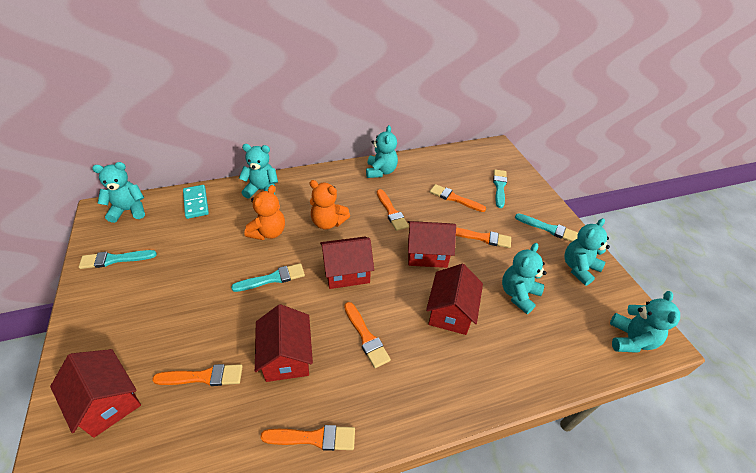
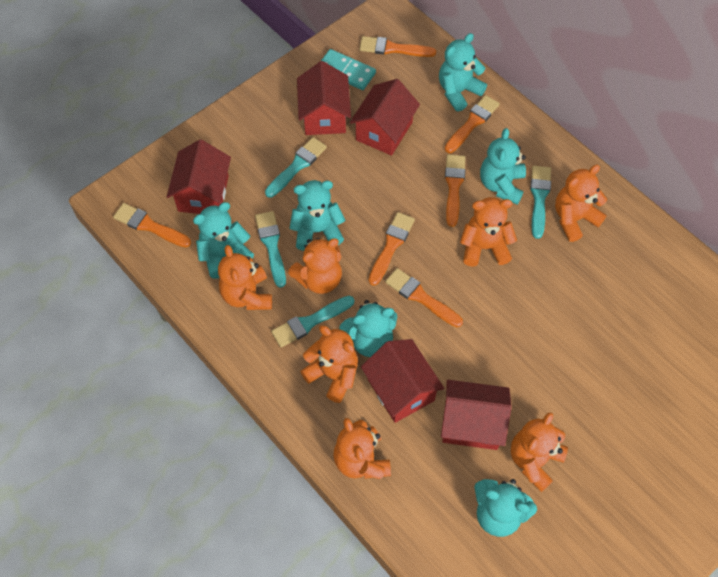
orange teddy bear: 2 -> 7

